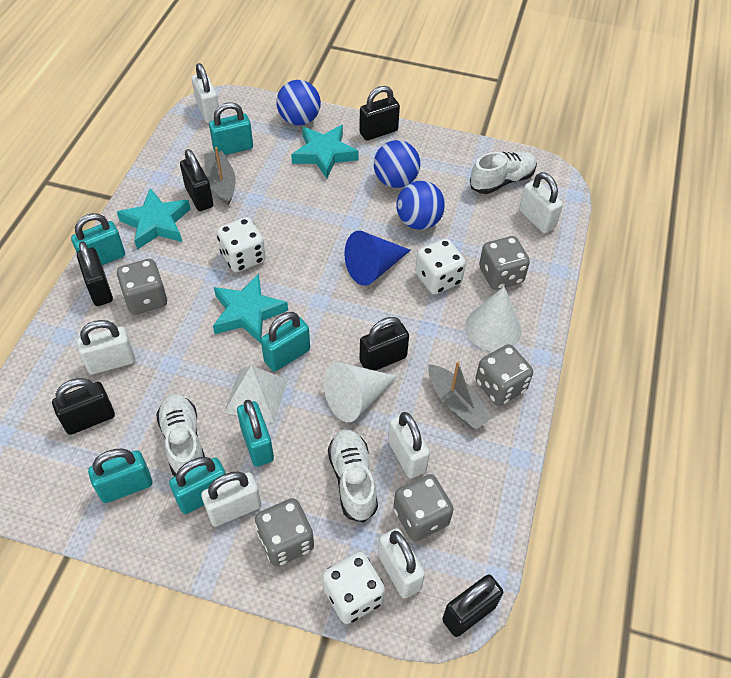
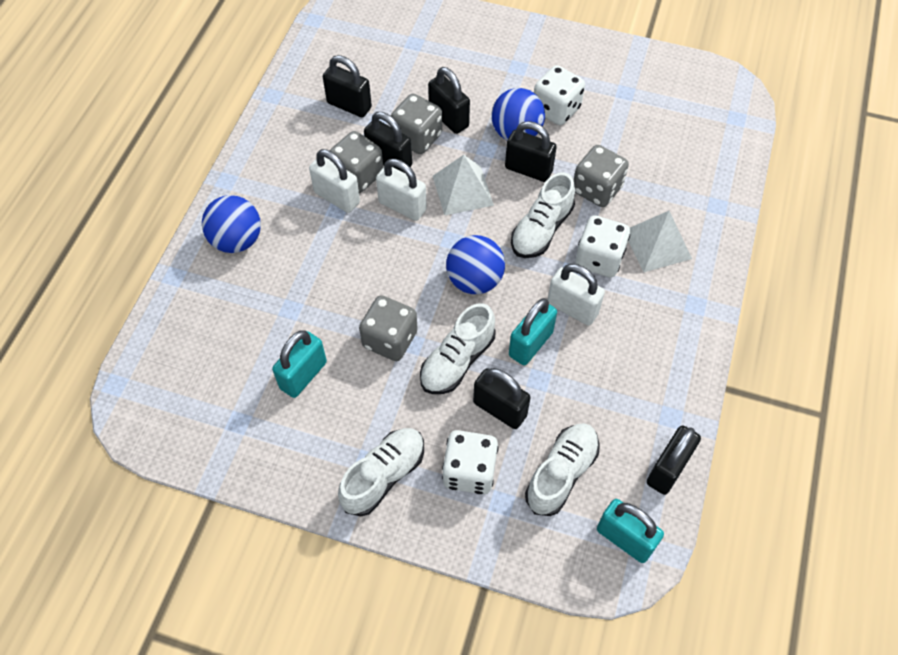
blue cone: 1 -> 0
grey boat: 2 -> 0
grey dice: 5 -> 4
turquoise padlock: 6 -> 3
turquoise star: 3 -> 0
white cone: 2 -> 0
white padlock: 6 -> 3
white pyramid: 1 -> 2
white shoe: 3 -> 4

